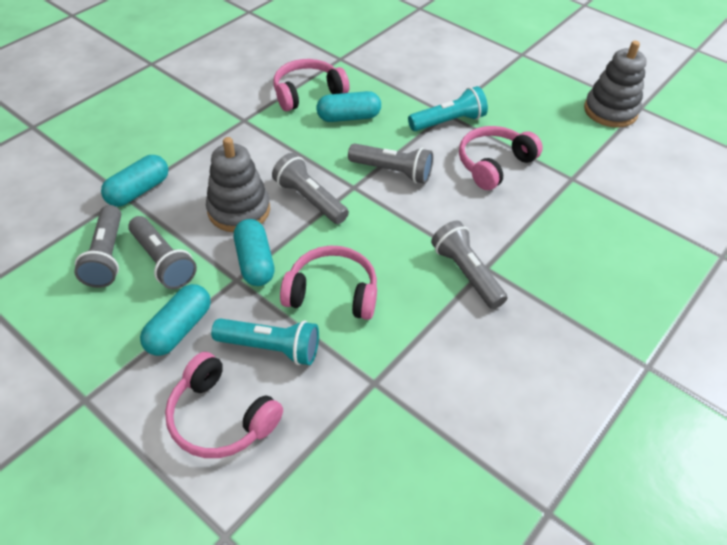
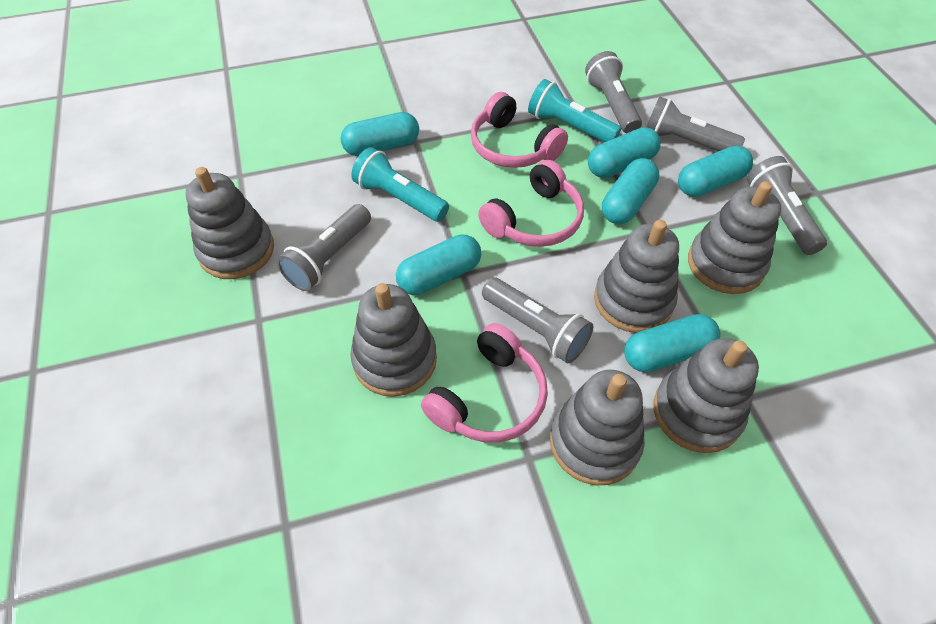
grey stacking toy: 2 -> 6
pink headphones: 4 -> 3
turquoise capsule: 4 -> 6

